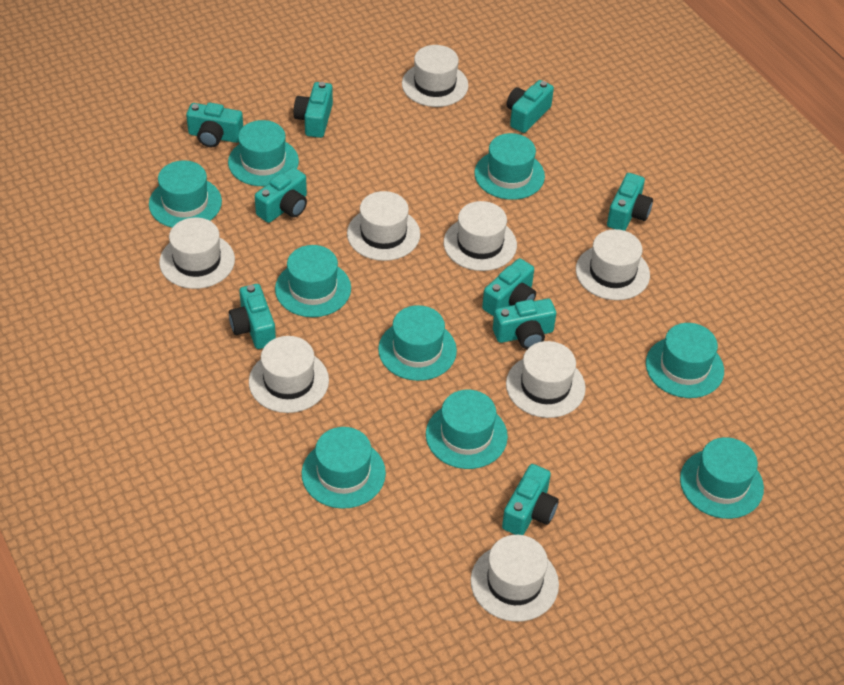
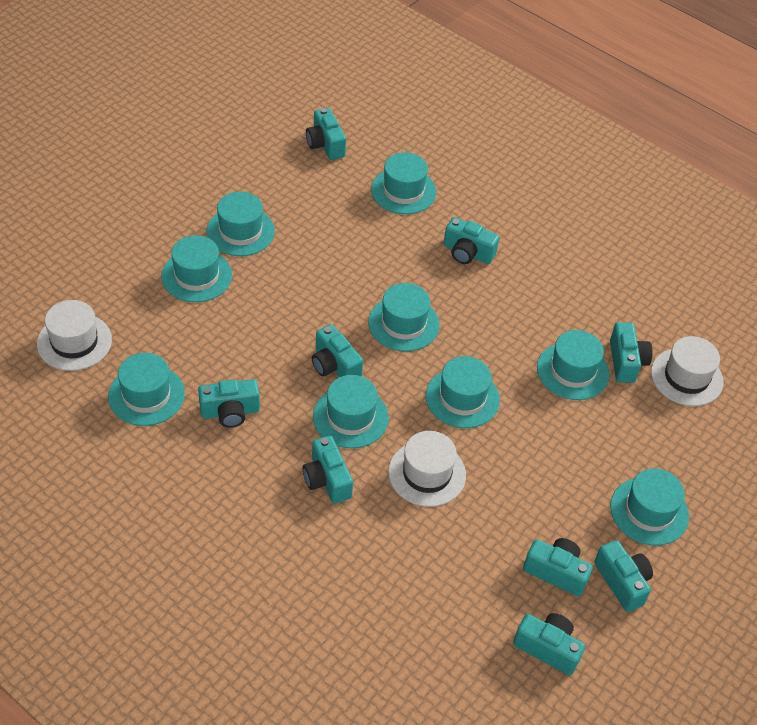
white hat: 8 -> 3

